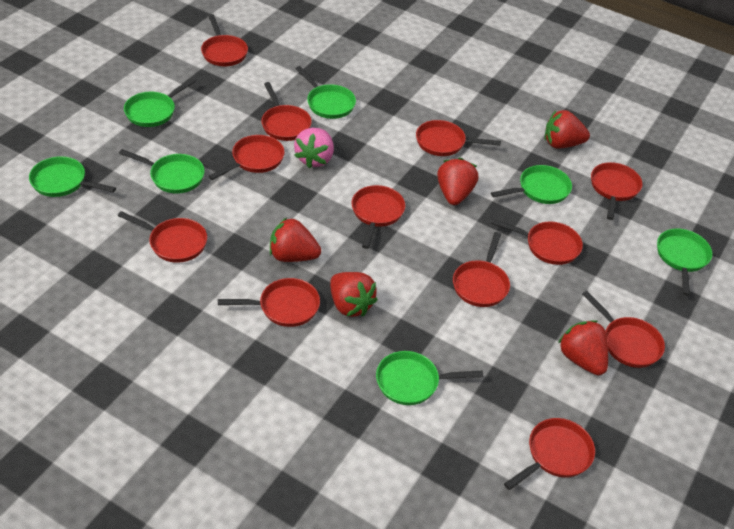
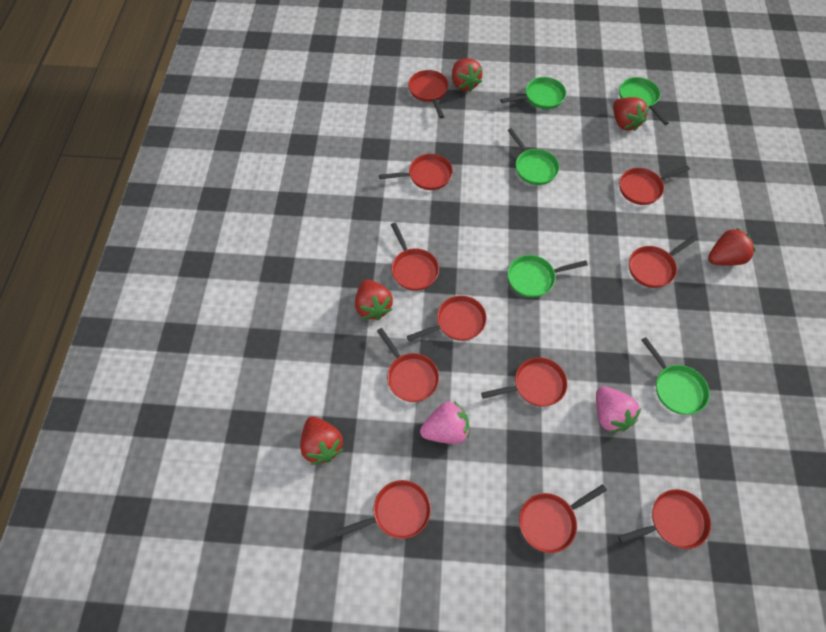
green pan: 7 -> 5
pink strawberry: 1 -> 2
red pan: 12 -> 11

